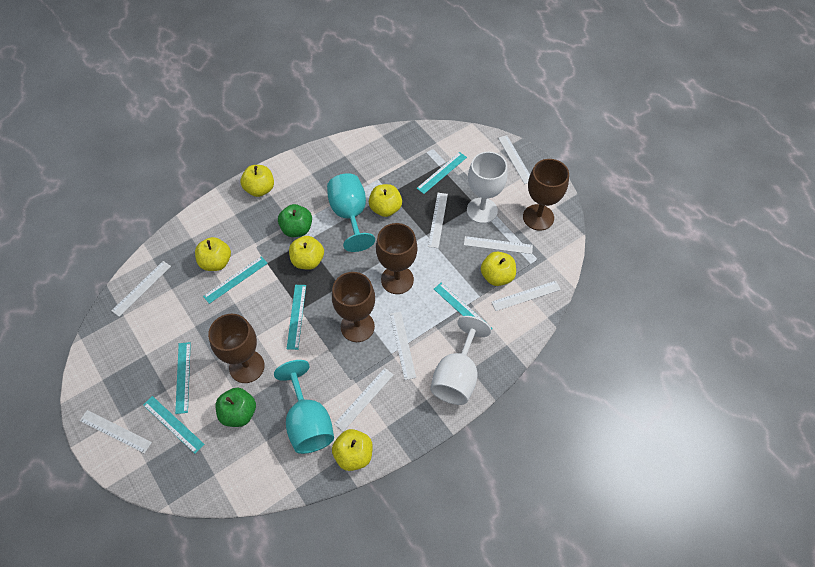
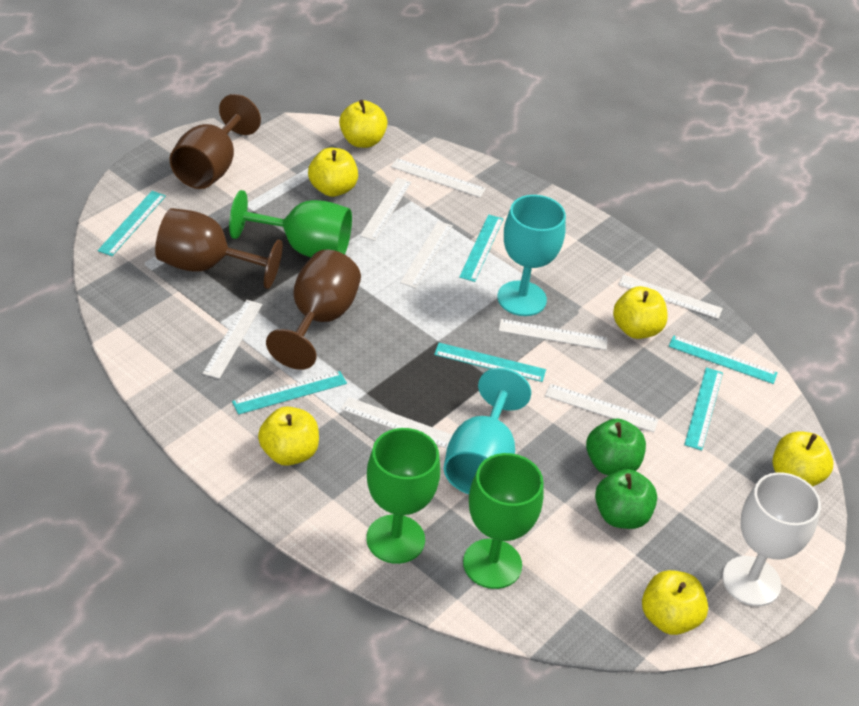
brown goblet: 4 -> 3
green goblet: 0 -> 3
white goblet: 2 -> 1

